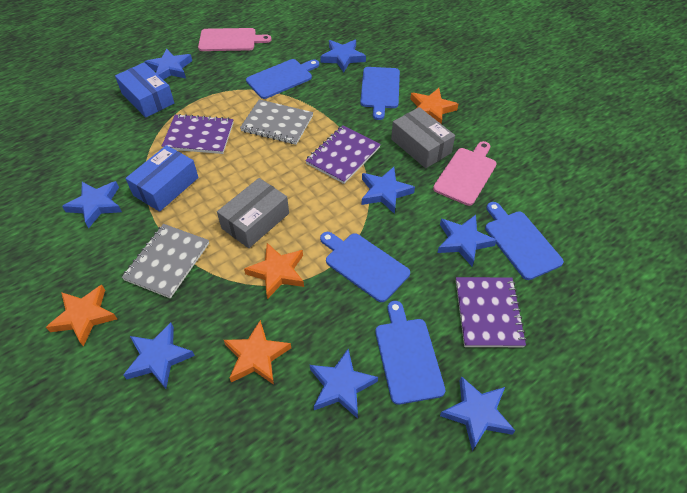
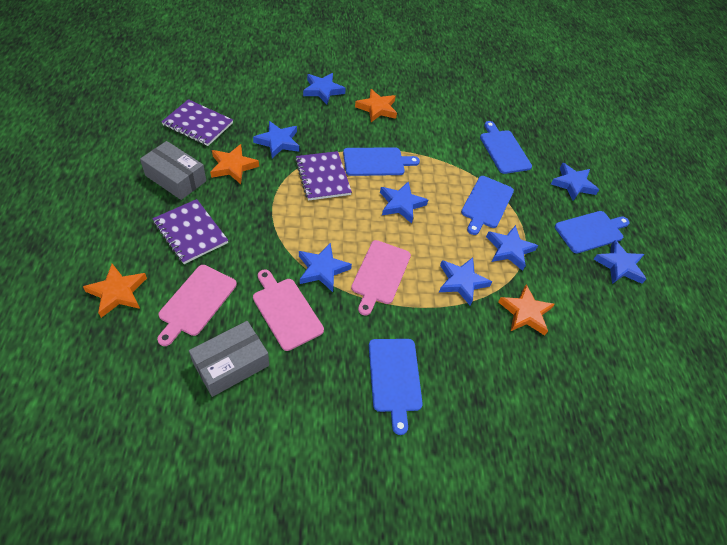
blue box: 2 -> 0
grey notebook: 2 -> 0
pink cutting board: 2 -> 3

